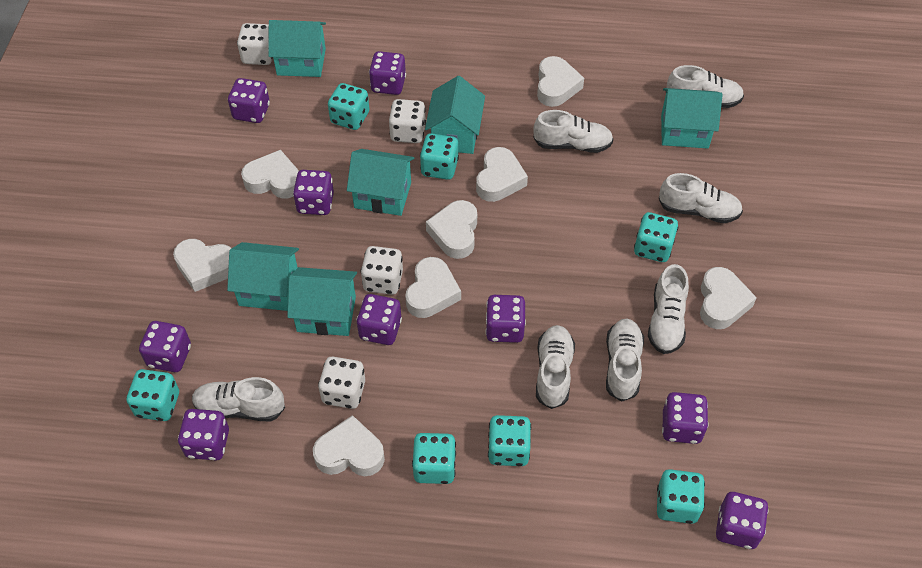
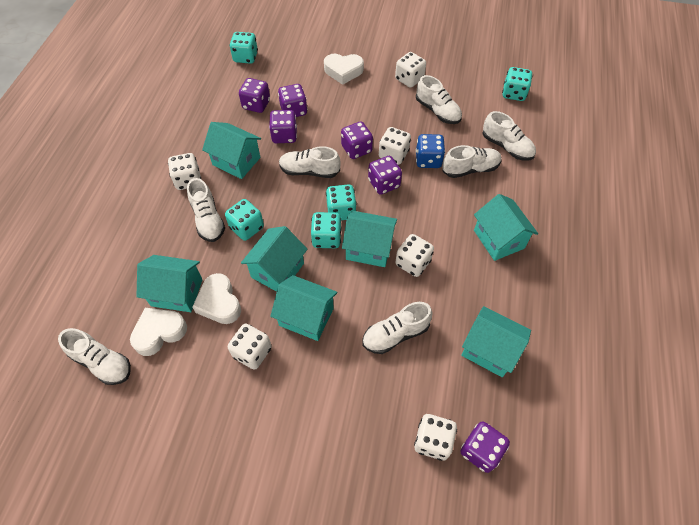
blue dice: 0 -> 1
purple dice: 9 -> 6
turquoise dice: 7 -> 5
turquoise house: 6 -> 7
white dice: 4 -> 6
white heart: 8 -> 3

